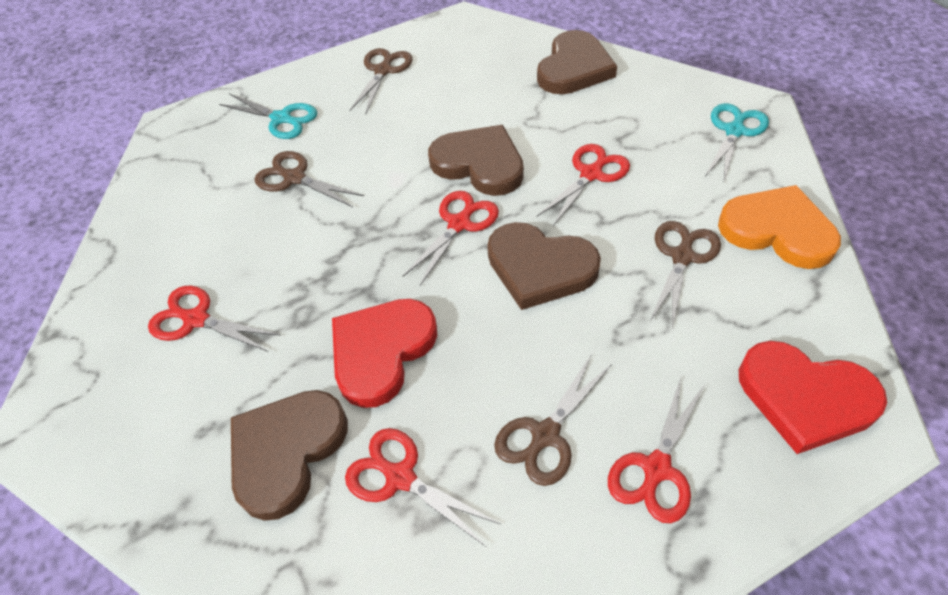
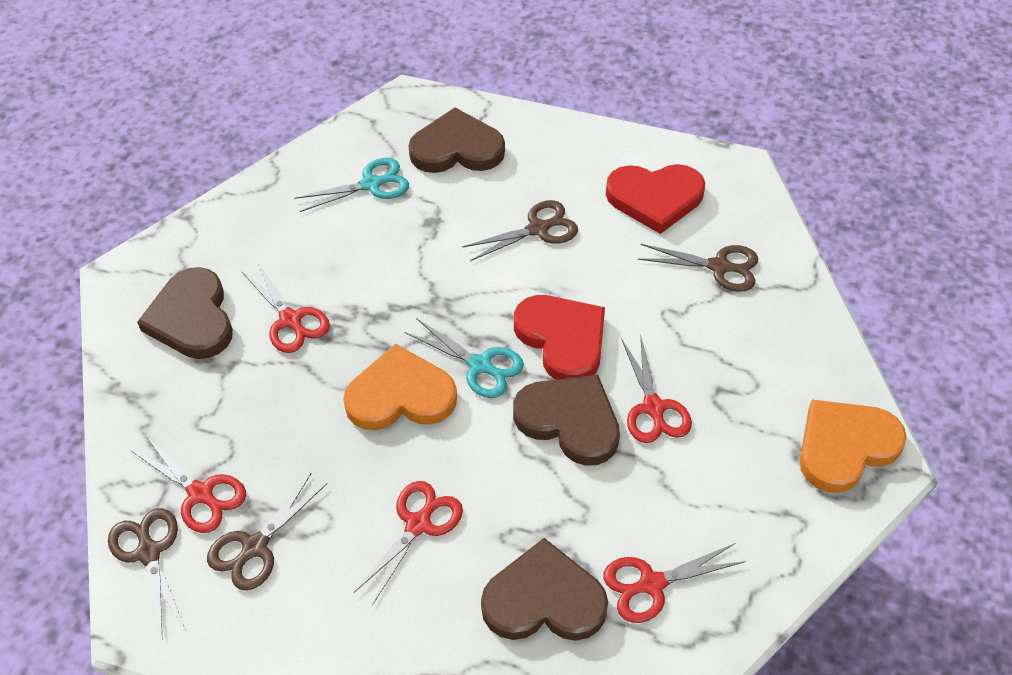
orange heart: 1 -> 2

